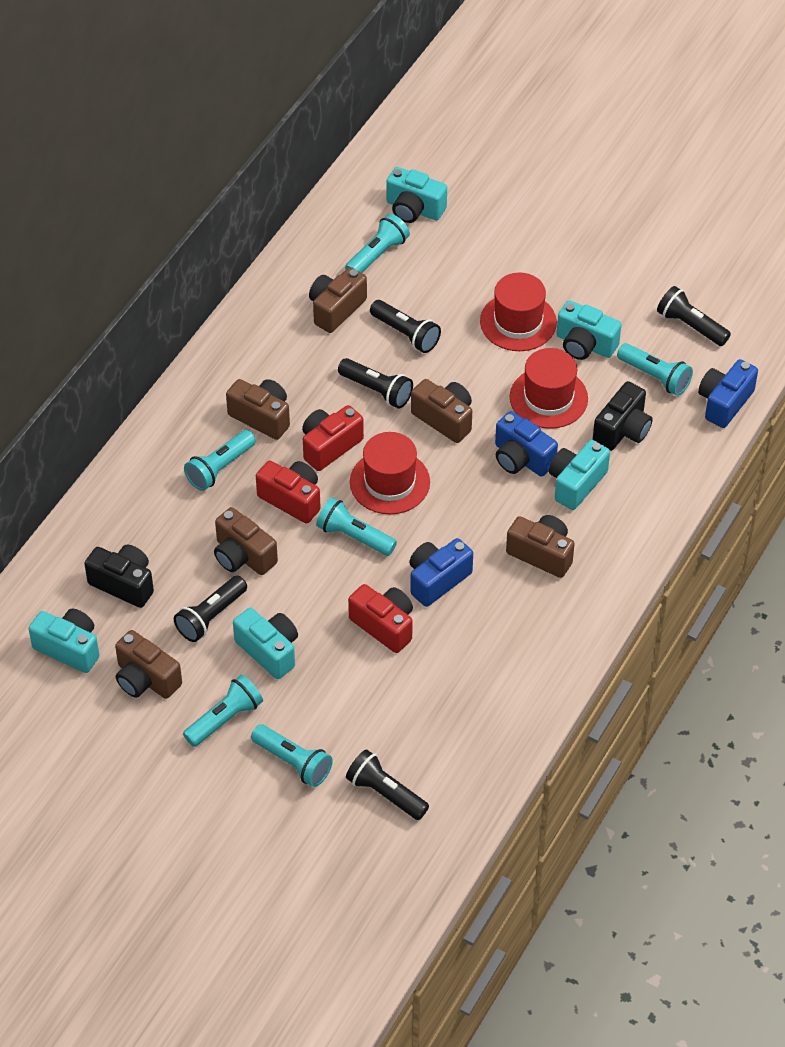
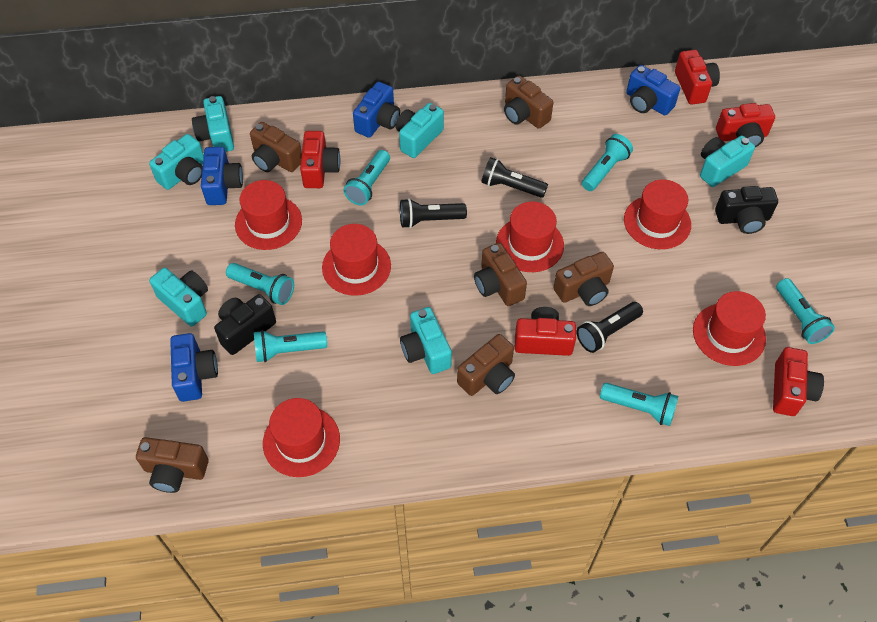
black flashlight: 5 -> 3
blue camera: 3 -> 4
red camera: 3 -> 5
red hat: 3 -> 6
turquoise camera: 5 -> 6

